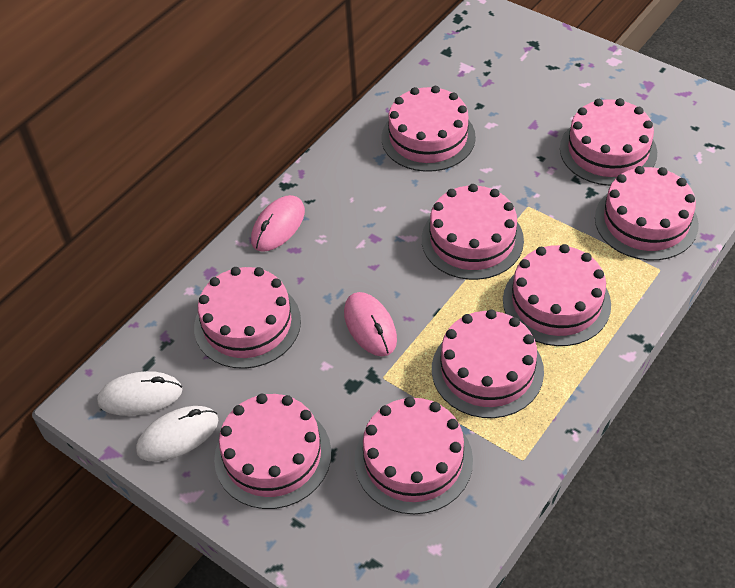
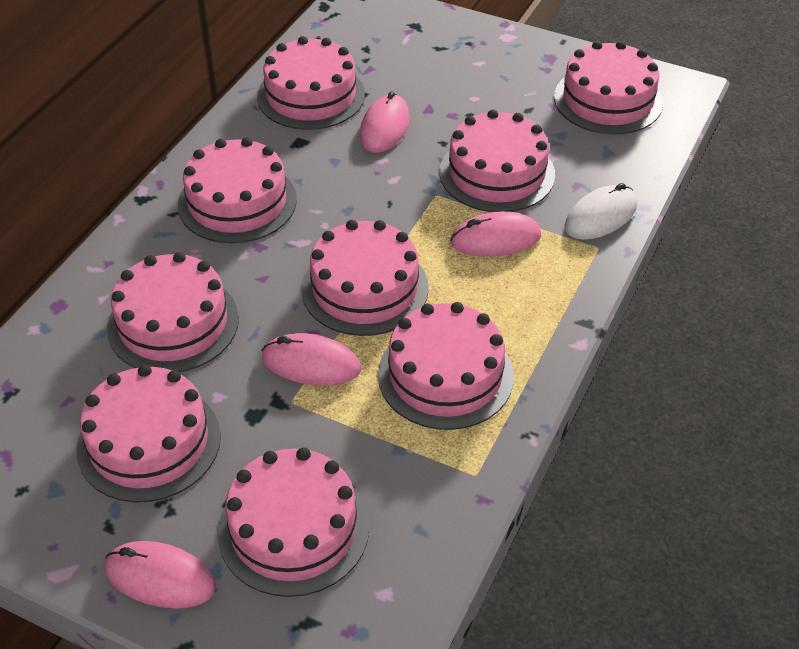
pink mouse: 2 -> 4
white mouse: 2 -> 1

